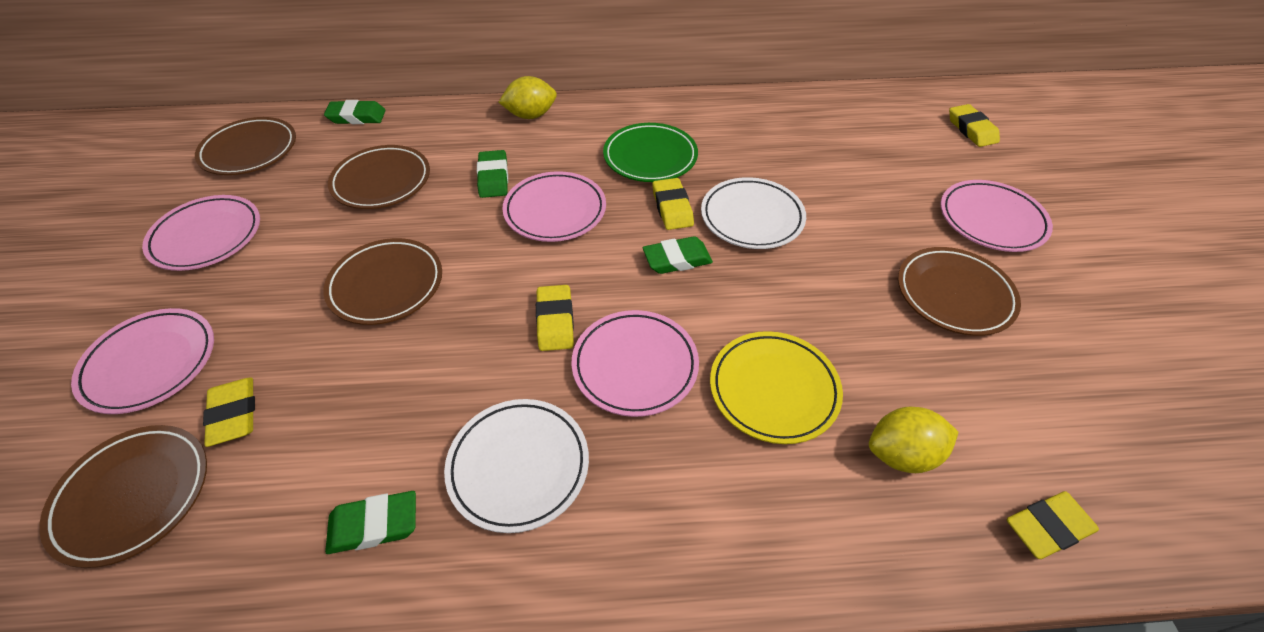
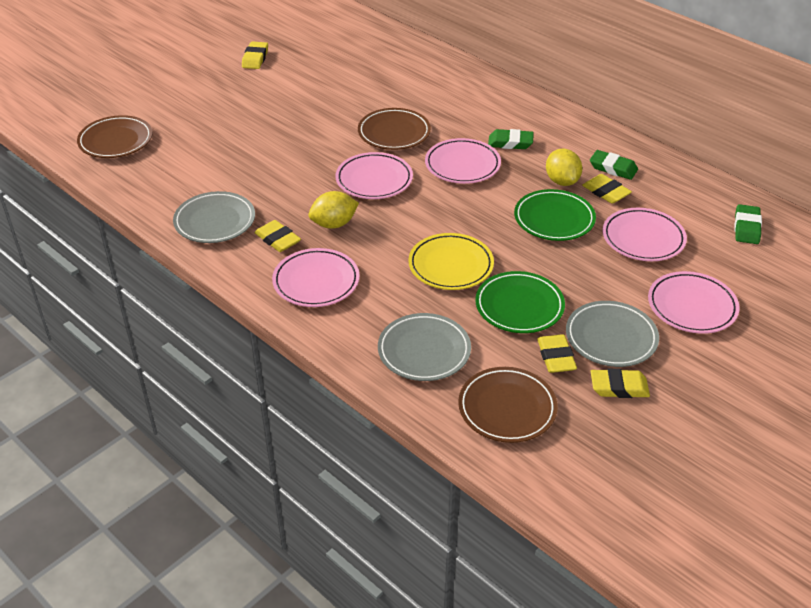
brown plate: 5 -> 3
green eraser: 4 -> 3
green plate: 1 -> 2
grey plate: 0 -> 3
white plate: 2 -> 0

